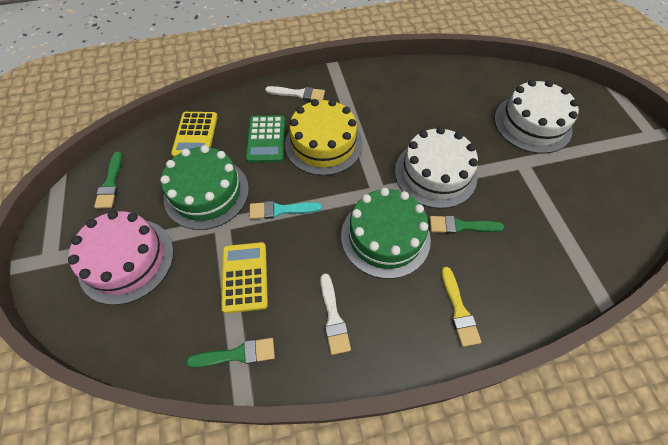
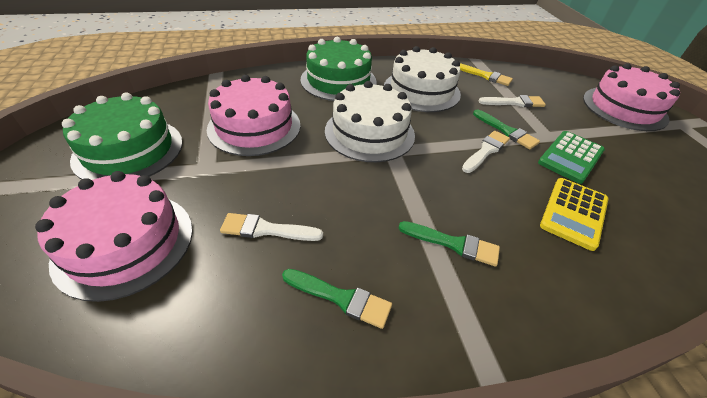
pink cake: 1 -> 3
turquoise brush: 1 -> 0
white brush: 2 -> 3
yellow cake: 1 -> 0
yellow calculator: 2 -> 1

